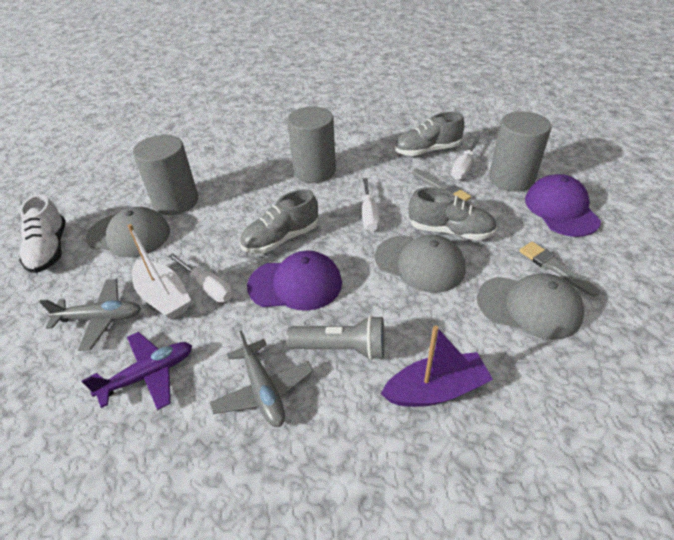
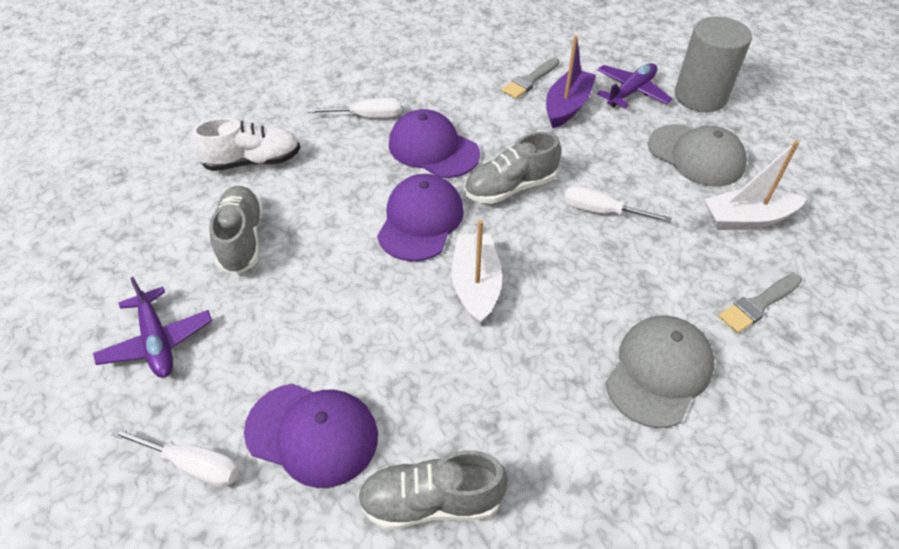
grey cap: 3 -> 2
grey cylinder: 3 -> 1
grey flashlight: 1 -> 0
grey plane: 2 -> 0
purple cap: 2 -> 3
purple plane: 1 -> 2
white boat: 1 -> 2

